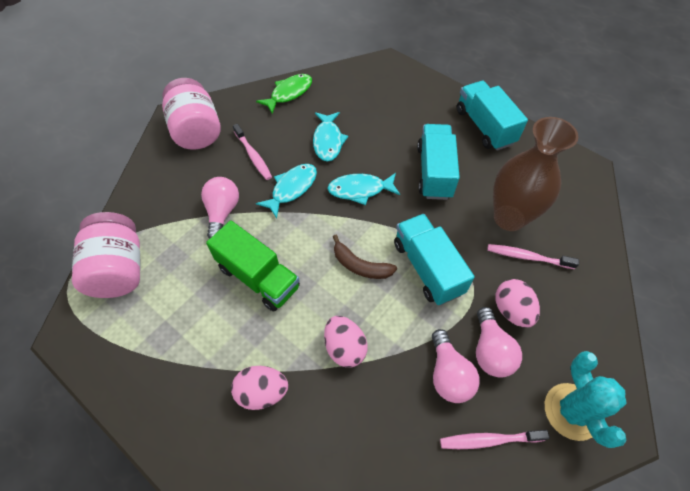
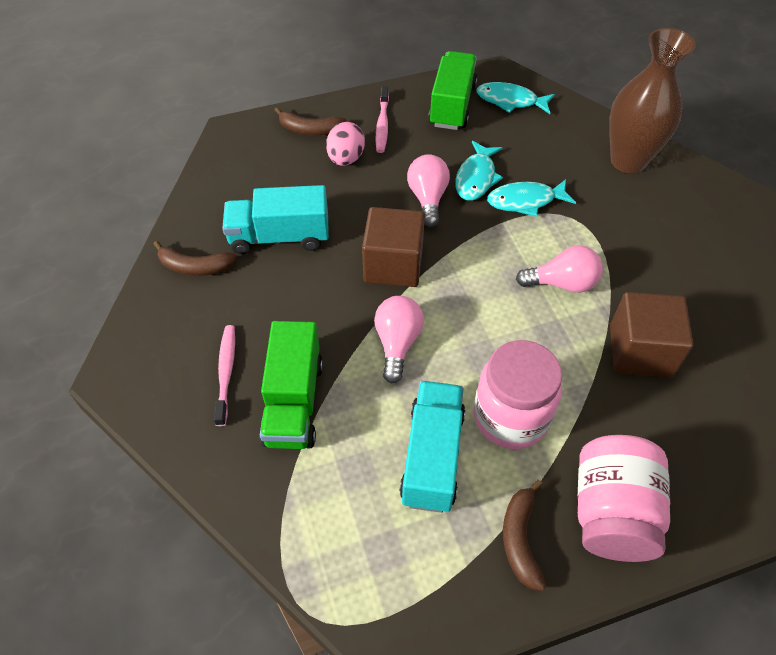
brown banana: 1 -> 3
brown cube: 0 -> 2
green fish: 1 -> 0
green truck: 1 -> 2
pink egg: 3 -> 1
pink toothbrush: 3 -> 2
turquoise cactus: 1 -> 0
turquoise truck: 3 -> 2

